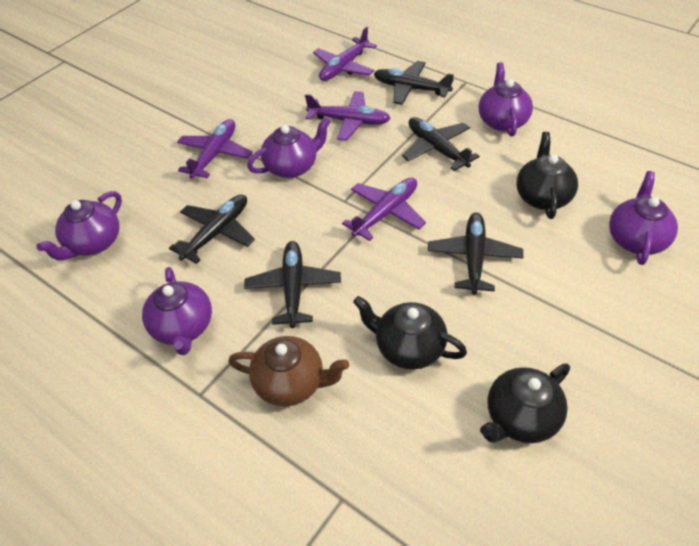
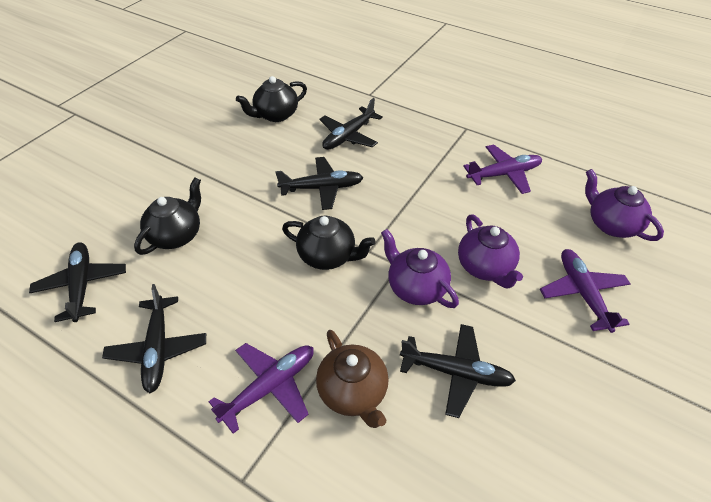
purple plane: 4 -> 3
purple teapot: 5 -> 3

